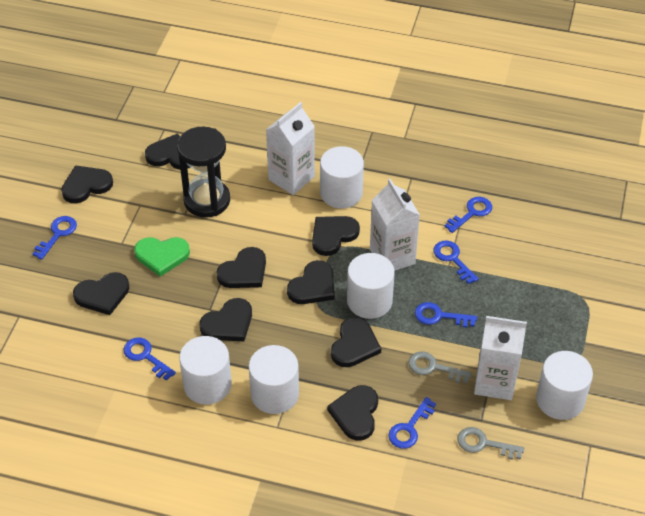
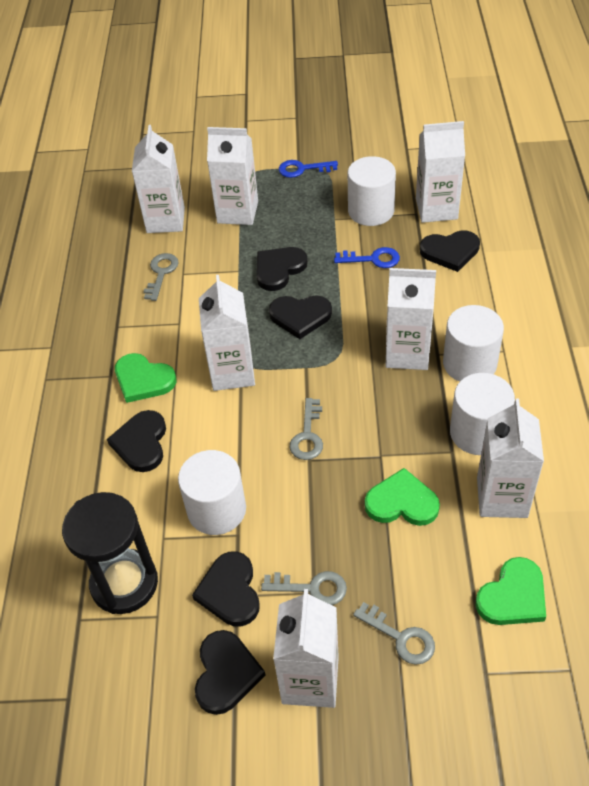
black heart: 9 -> 6
blue key: 6 -> 2
green heart: 1 -> 3
grey key: 2 -> 4
white carton: 3 -> 7
white cylinder: 5 -> 4

